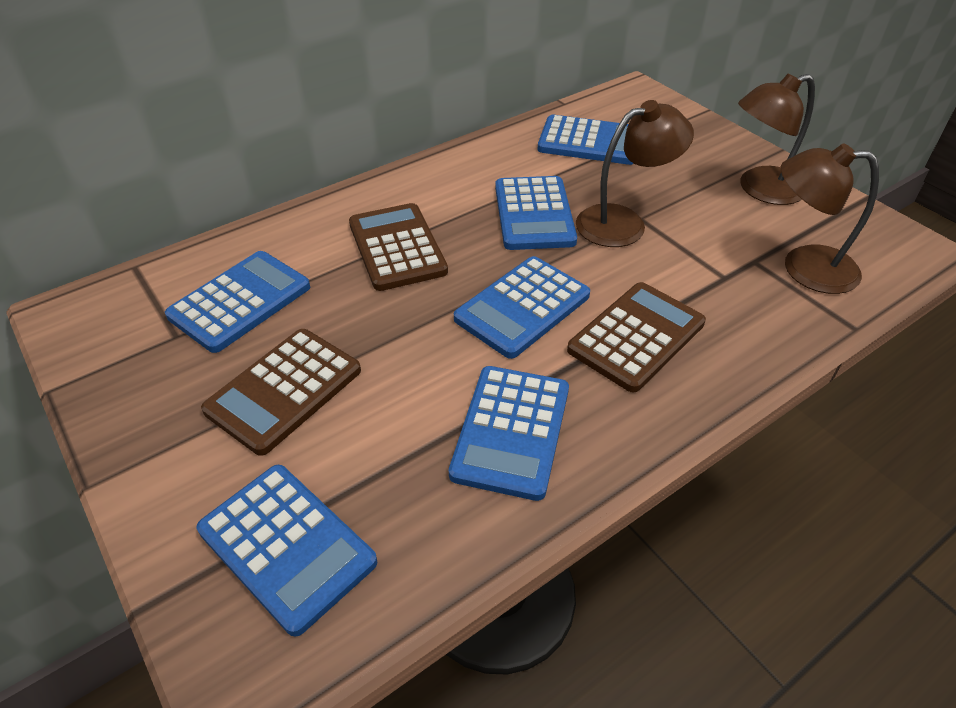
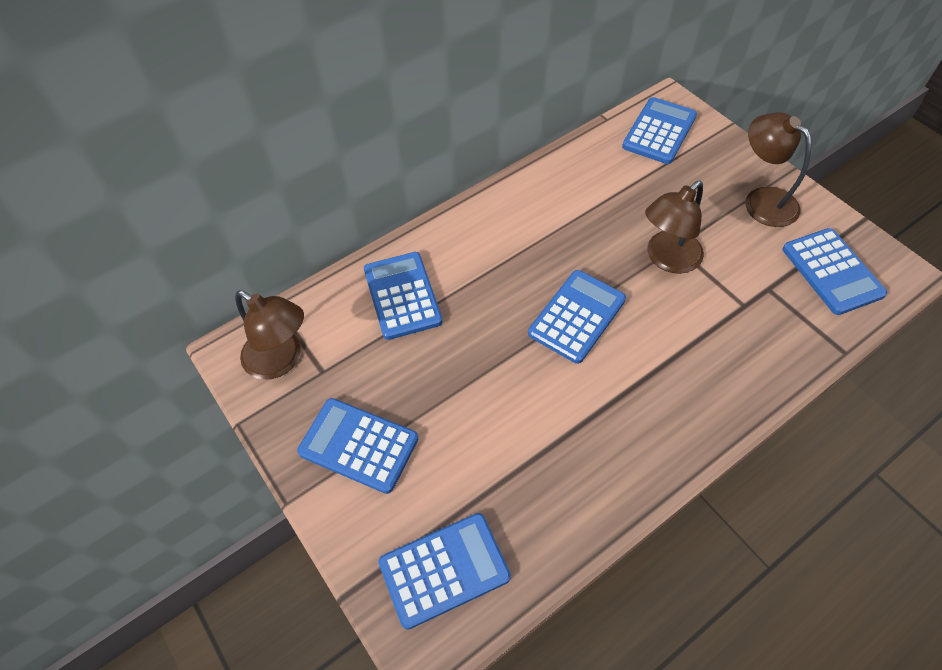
brown calculator: 3 -> 0

